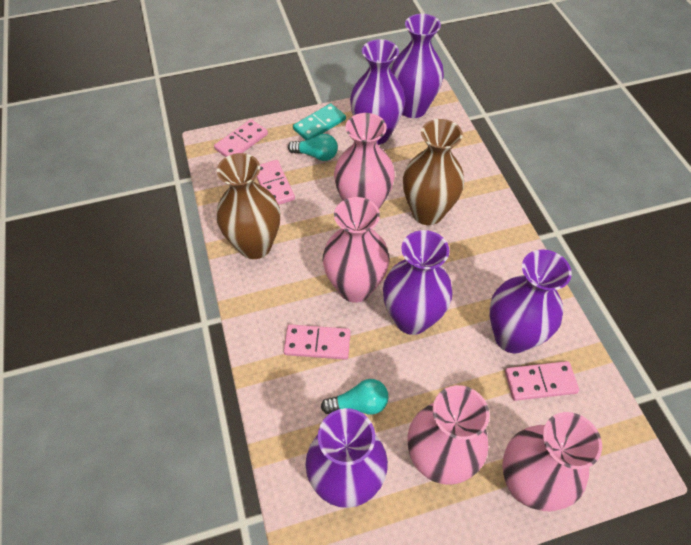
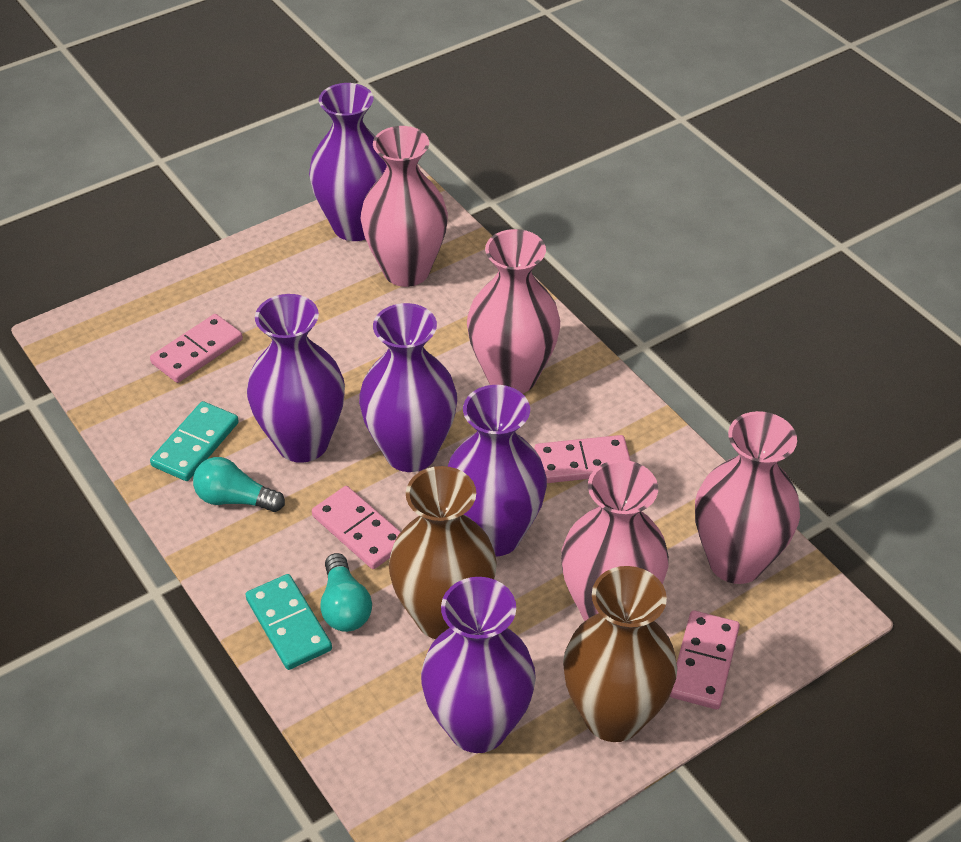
turquoise domino: 1 -> 2

